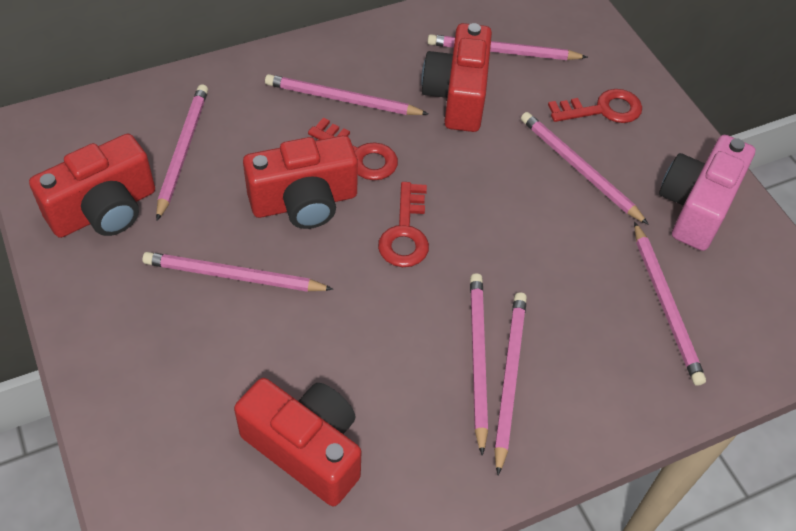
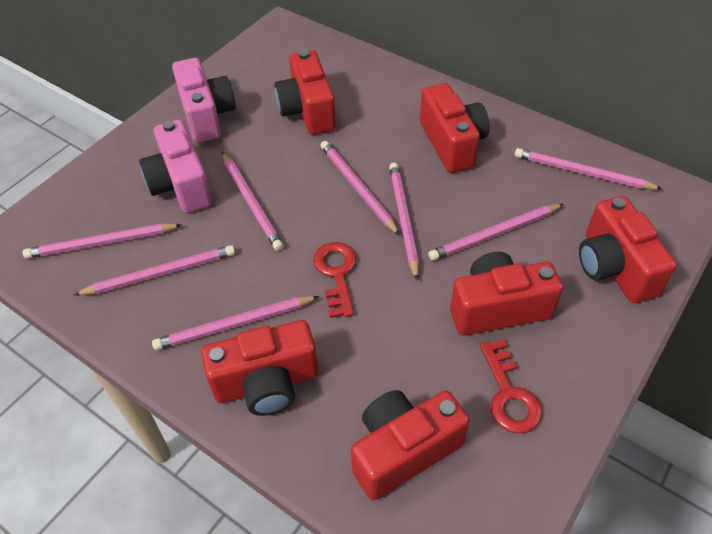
pink camera: 1 -> 2
red camera: 4 -> 6
red key: 3 -> 2

